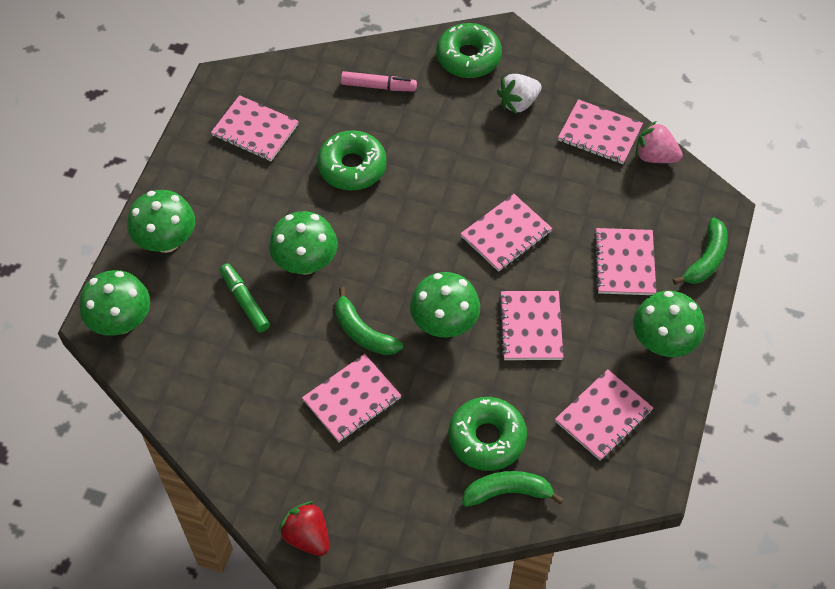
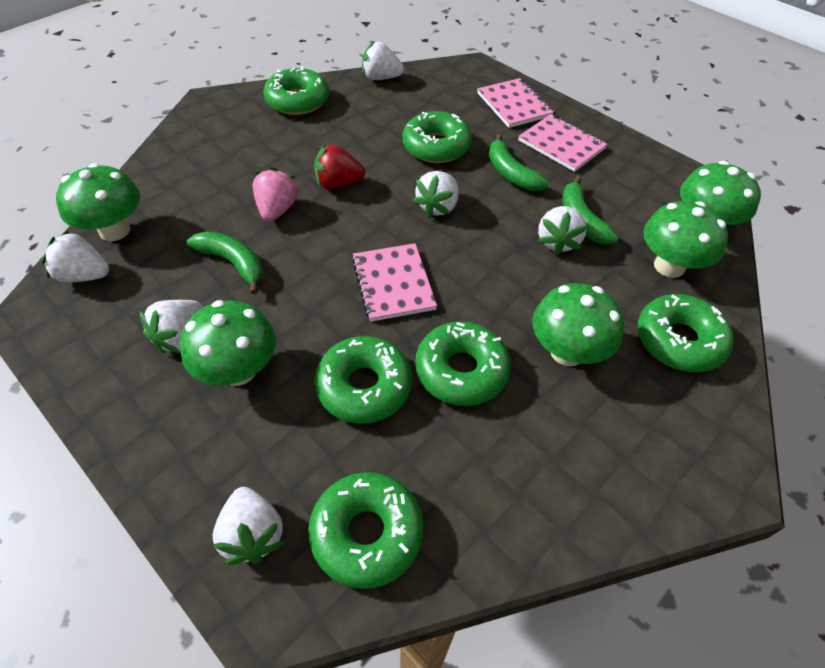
green donut: 3 -> 6
green marker: 1 -> 0
pink marker: 1 -> 0
pink notebook: 7 -> 3
white strawberry: 1 -> 6

